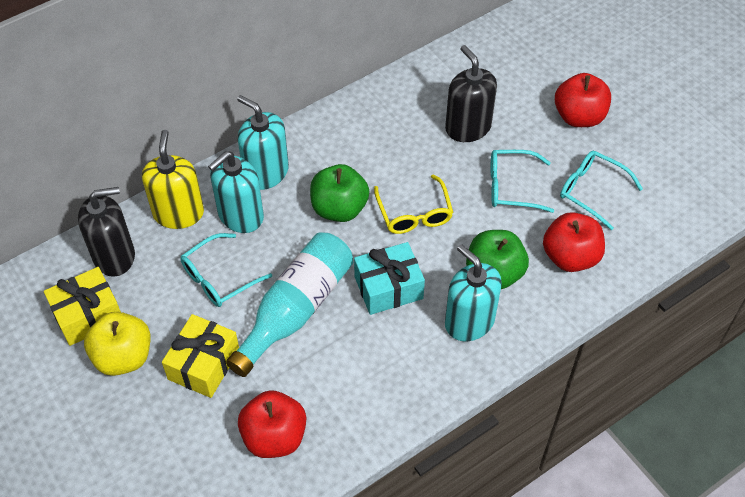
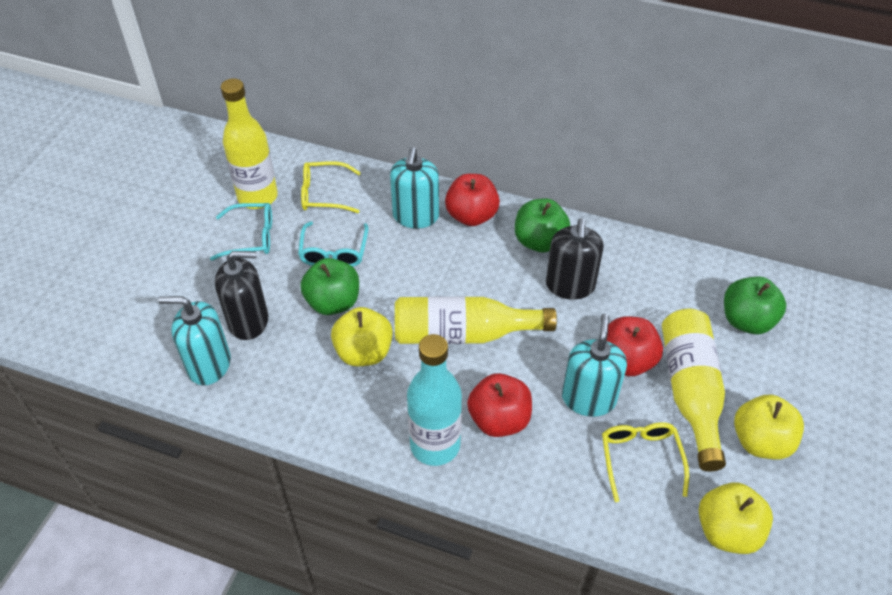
green apple: 2 -> 3
turquoise gift: 1 -> 0
turquoise glasses: 3 -> 2
yellow apple: 1 -> 3
yellow bottle: 0 -> 3
yellow gift: 2 -> 0
yellow glasses: 1 -> 2
yellow soap dispenser: 1 -> 0

